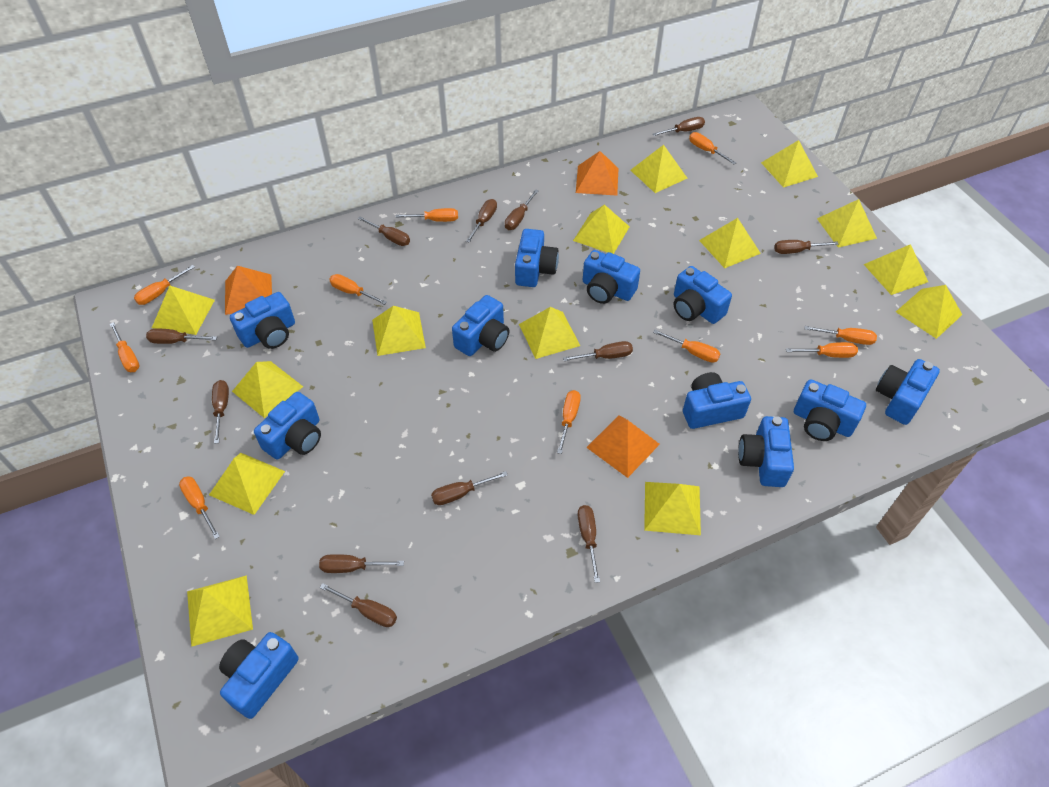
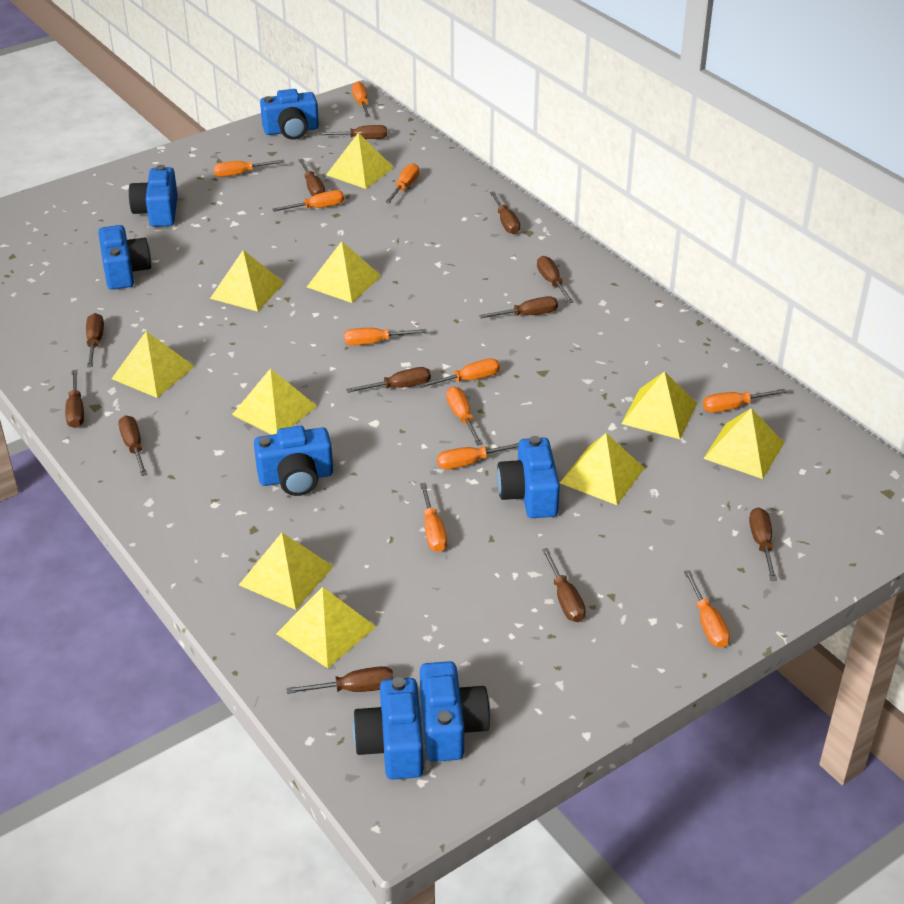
blue camera: 11 -> 7
orange pyramid: 3 -> 0
orange screwdriver: 10 -> 11
yellow pyramid: 14 -> 10

